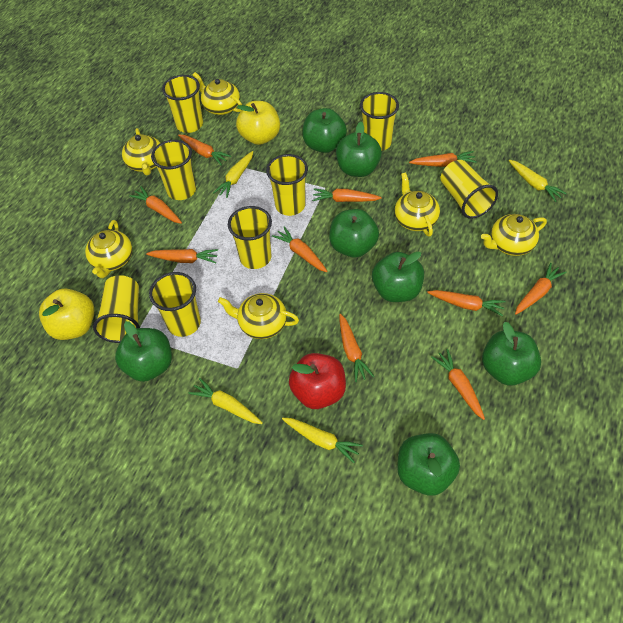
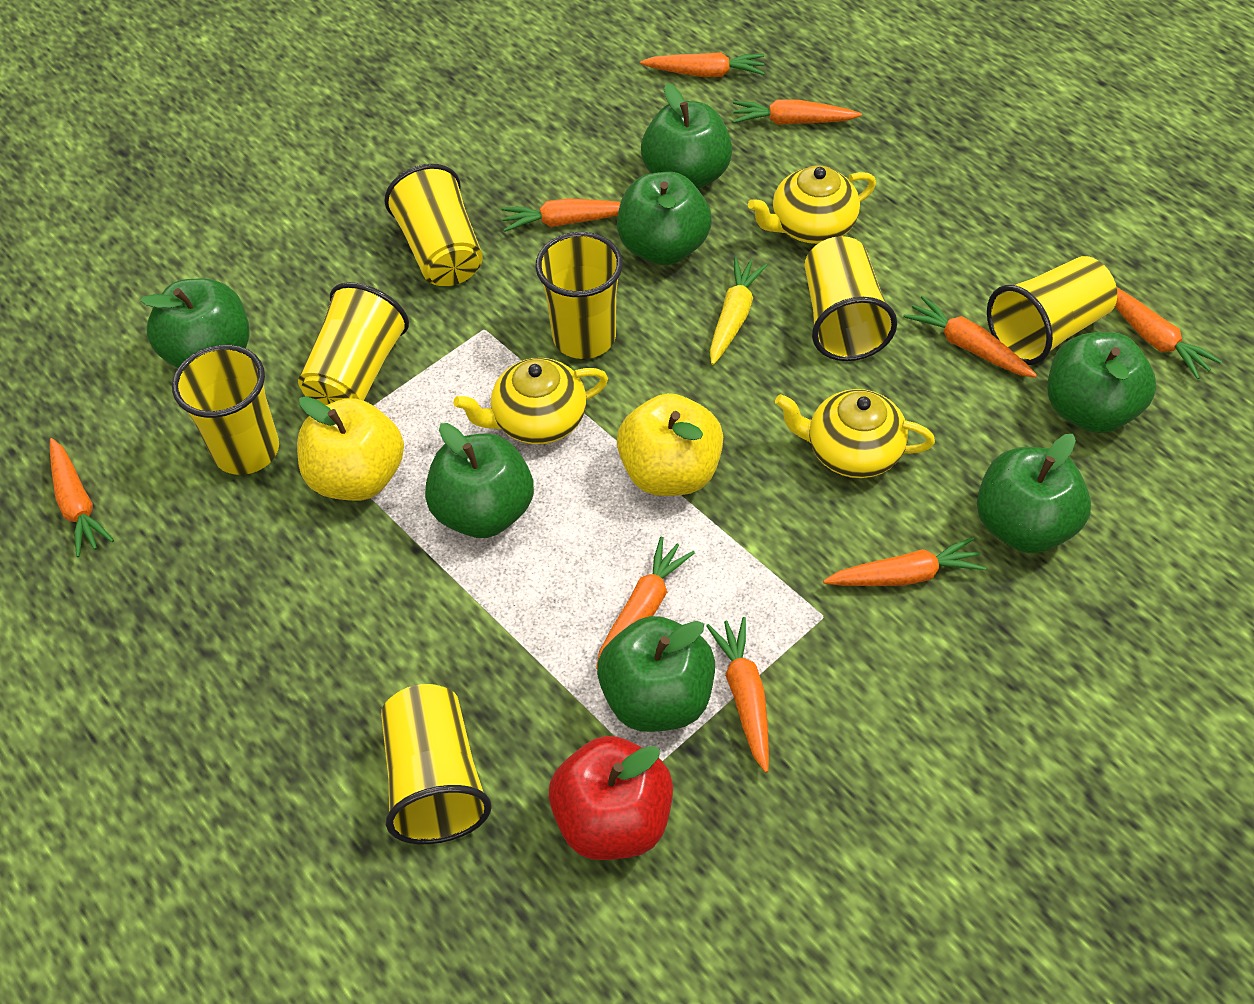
orange carrot: 10 -> 9
yellow carrot: 4 -> 1
yellow cup: 8 -> 7
yellow teapot: 6 -> 3

